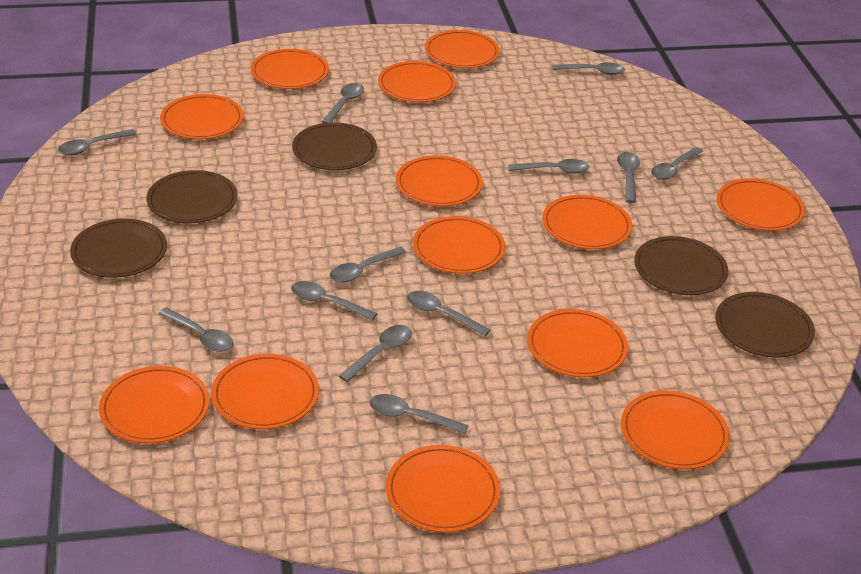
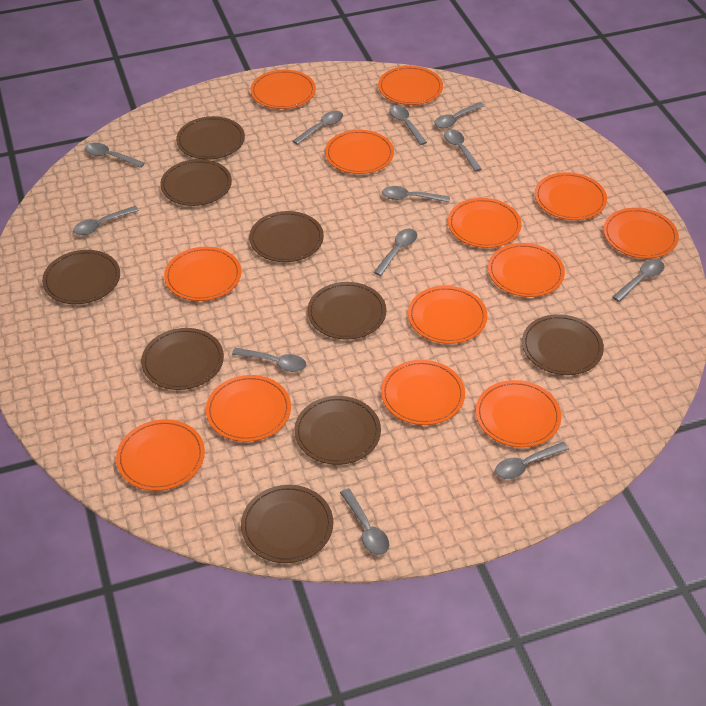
brown plate: 5 -> 9

